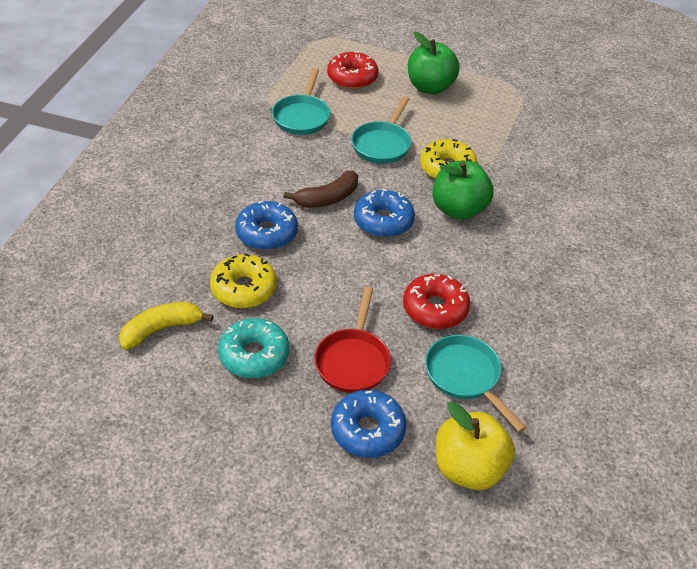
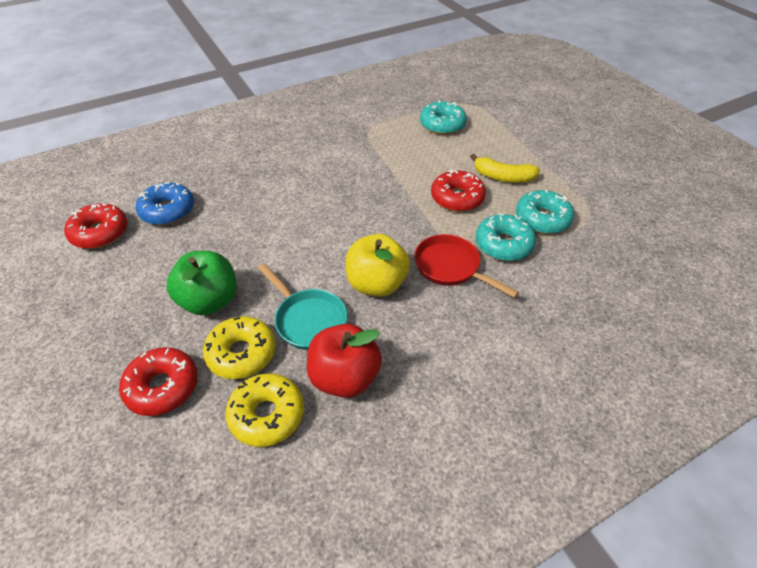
blue donut: 3 -> 1
brown banana: 1 -> 0
green apple: 2 -> 1
red apple: 0 -> 1
red donut: 2 -> 3
turquoise donut: 1 -> 3
turquoise pan: 3 -> 1

